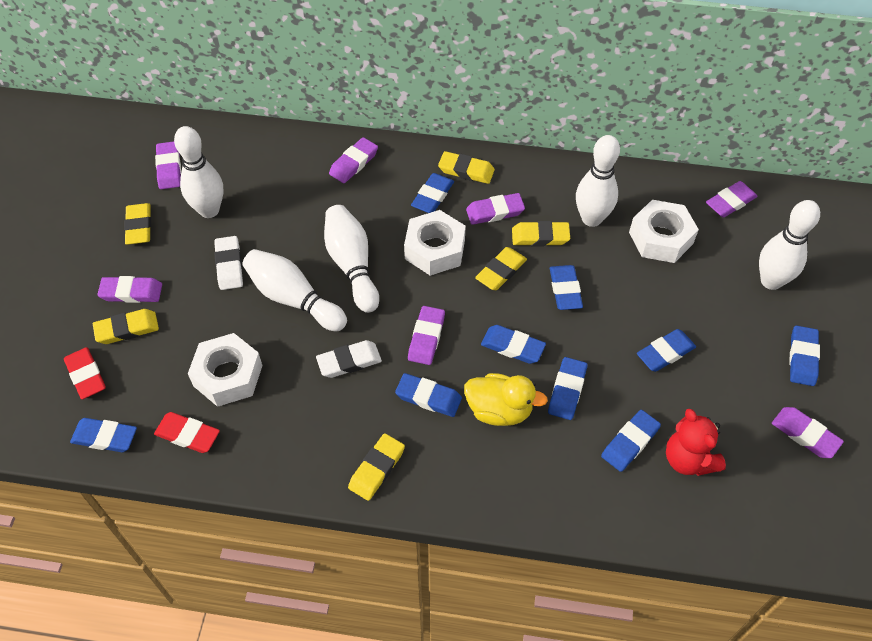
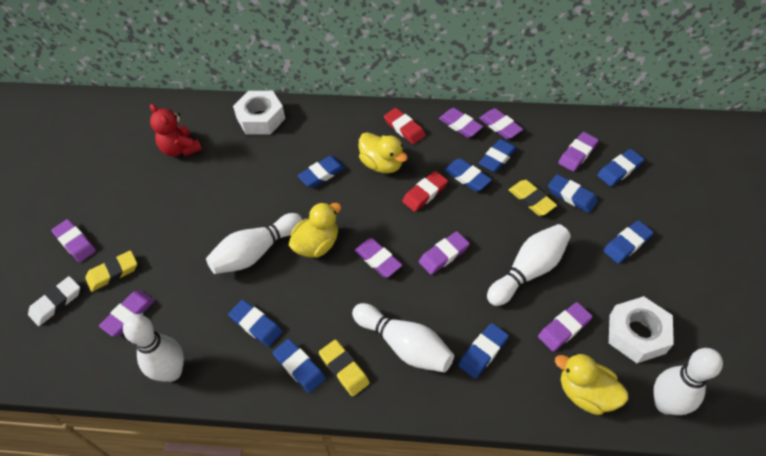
purple eraser: 7 -> 8
white eraser: 2 -> 1
white nut: 3 -> 2
yellow duck: 1 -> 3
yellow eraser: 6 -> 3

